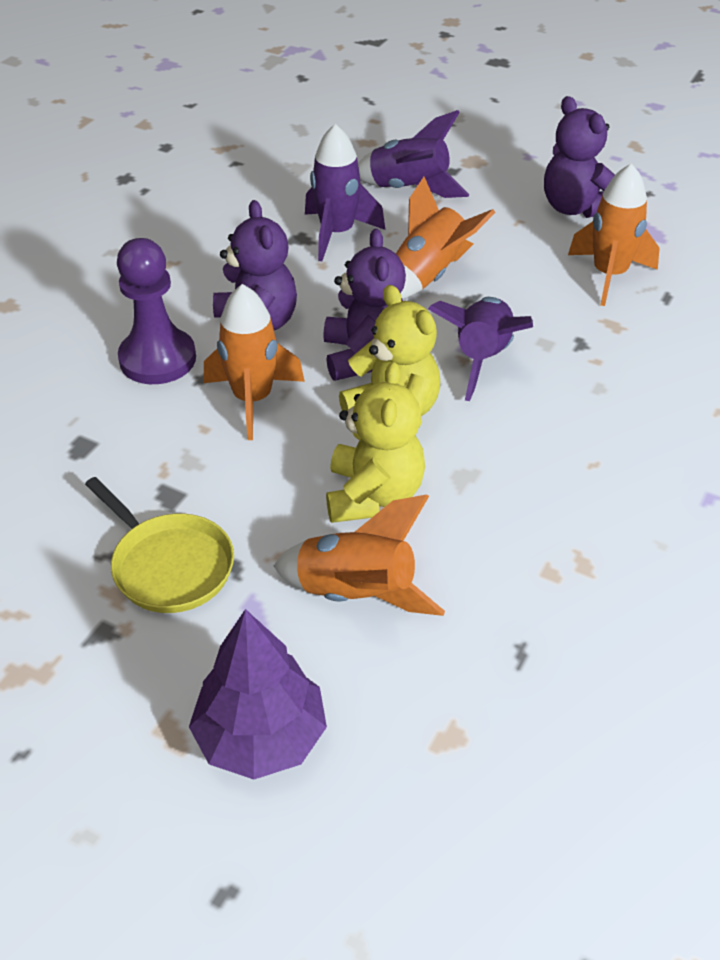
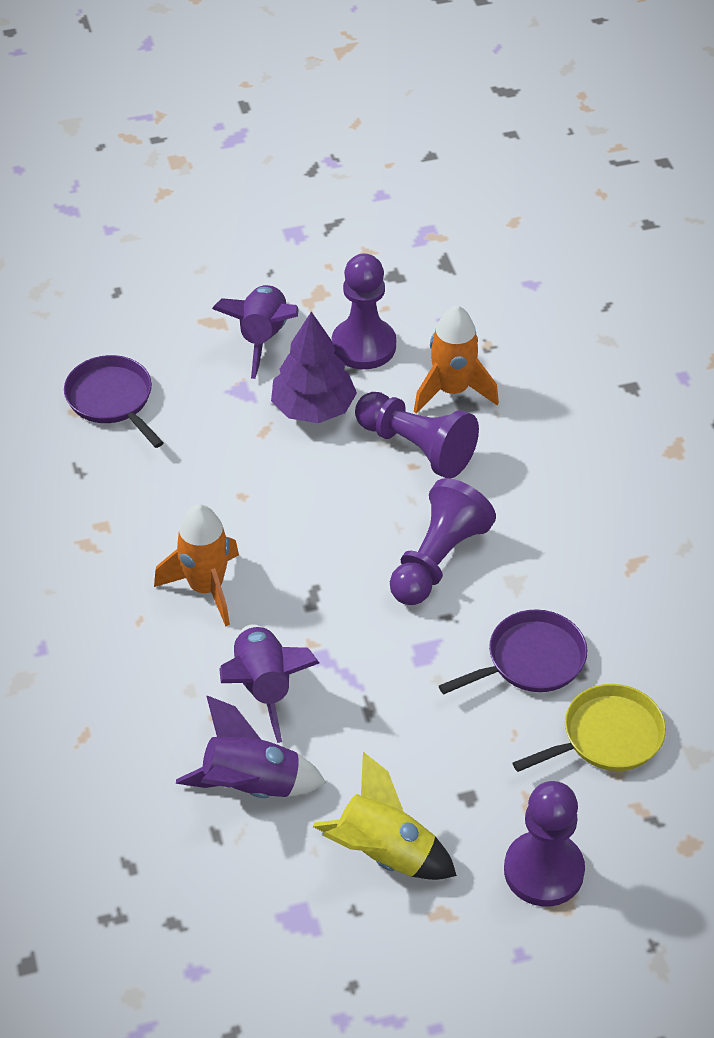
orange rocket: 4 -> 2
purple pan: 0 -> 2
purple pawn: 1 -> 4
purple teddy bear: 3 -> 0
yellow rocket: 0 -> 1
yellow teddy bear: 2 -> 0

